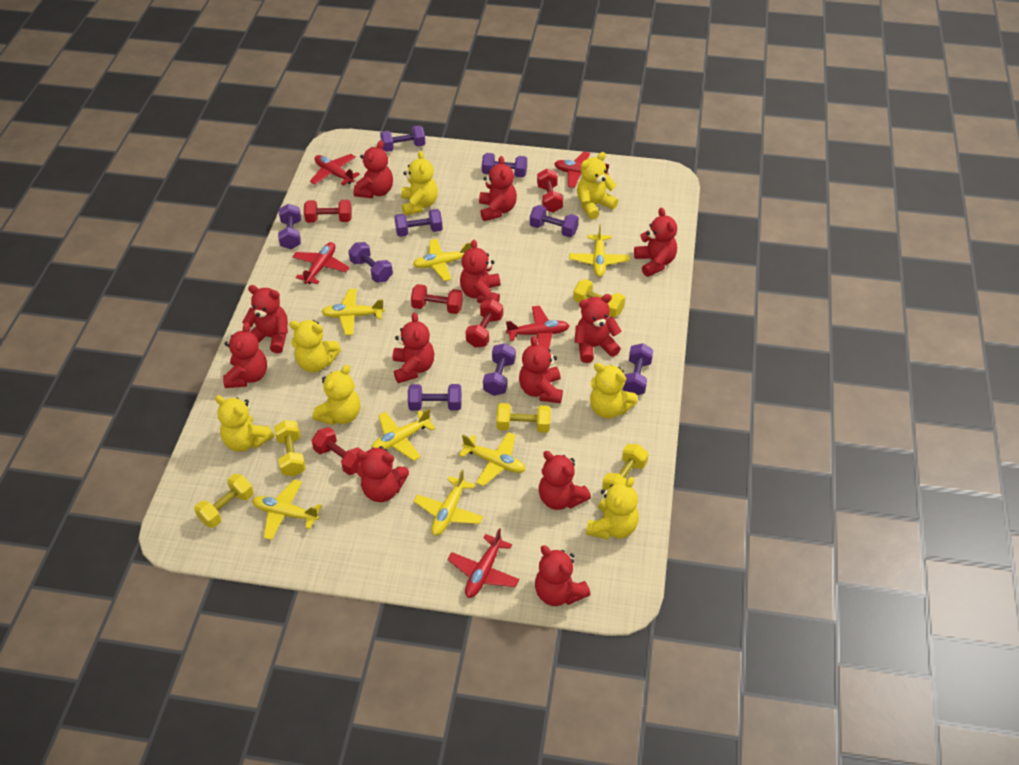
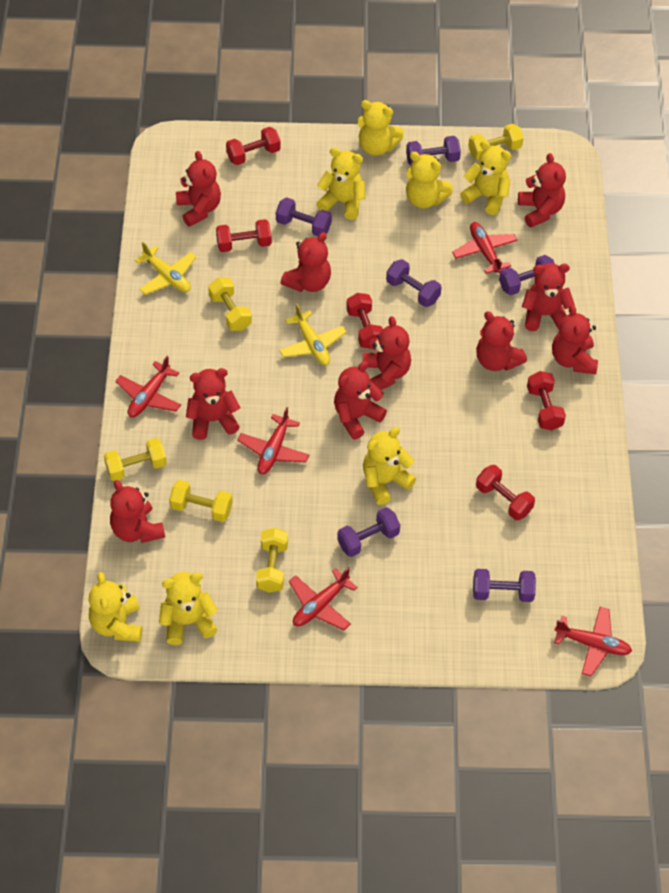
purple dumbbell: 9 -> 6
red teddy bear: 12 -> 10
yellow plane: 7 -> 2

